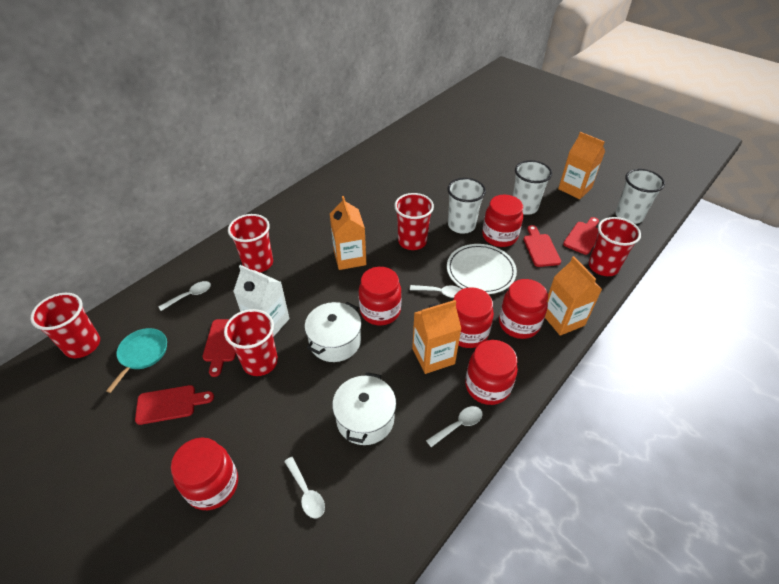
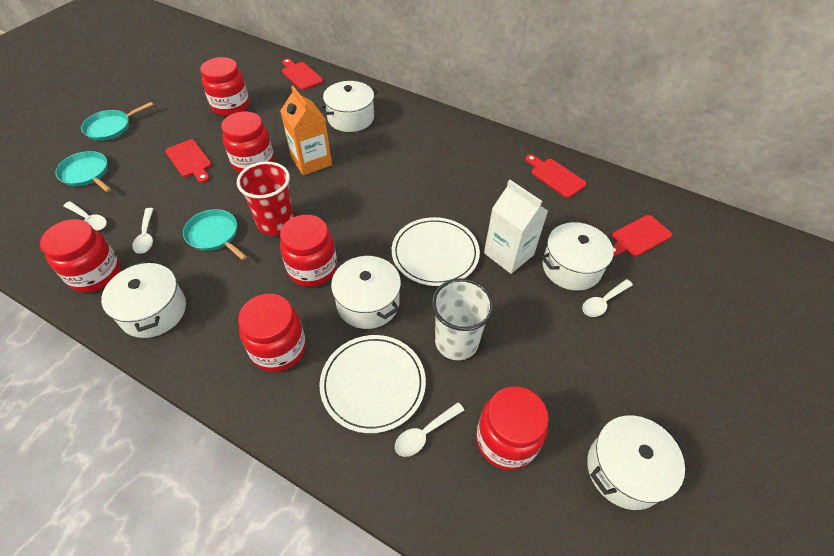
orange carton: 4 -> 1
red cup: 5 -> 1
turquoise pan: 1 -> 3
white cup: 3 -> 1
white plate: 1 -> 2
white pot: 2 -> 5

